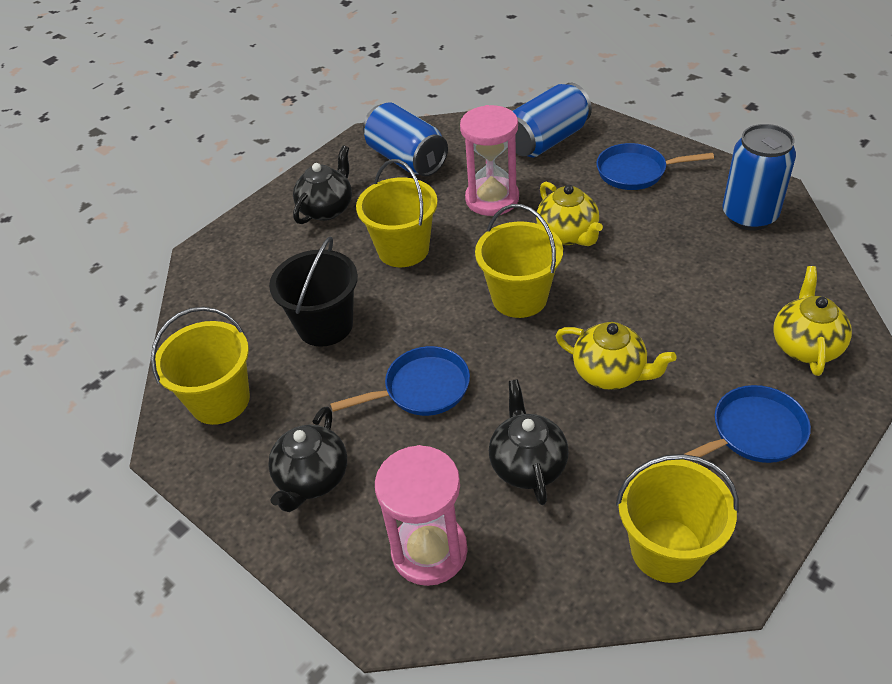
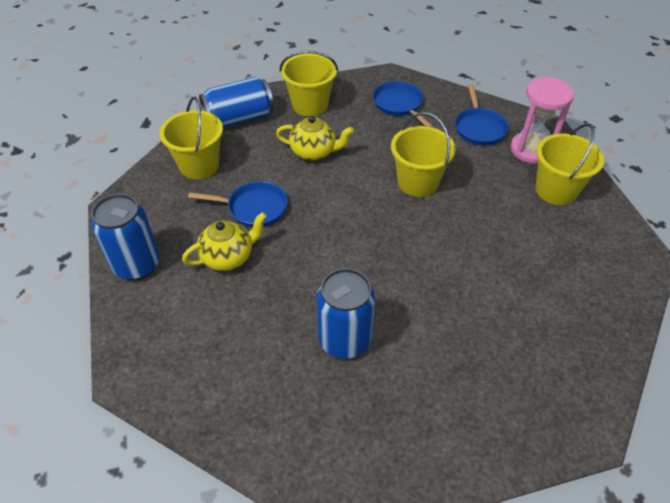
black bucket: 1 -> 0
black teapot: 3 -> 0
pink hourglass: 2 -> 1
yellow teapot: 3 -> 2

